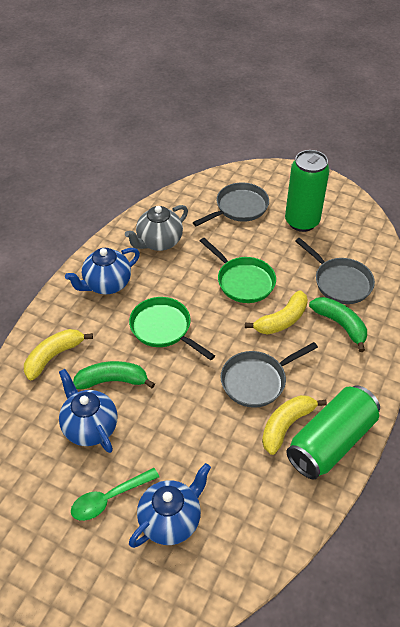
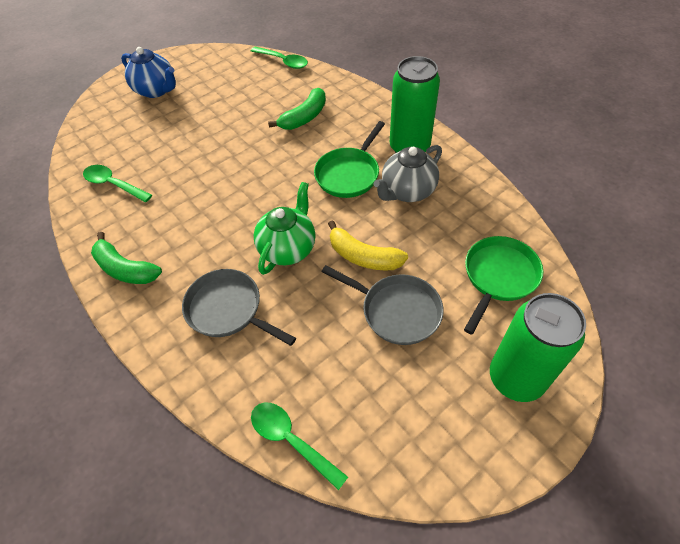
blue teapot: 3 -> 1
green spoon: 1 -> 3
green teapot: 0 -> 1
grey pan: 3 -> 2
yellow banana: 3 -> 1

